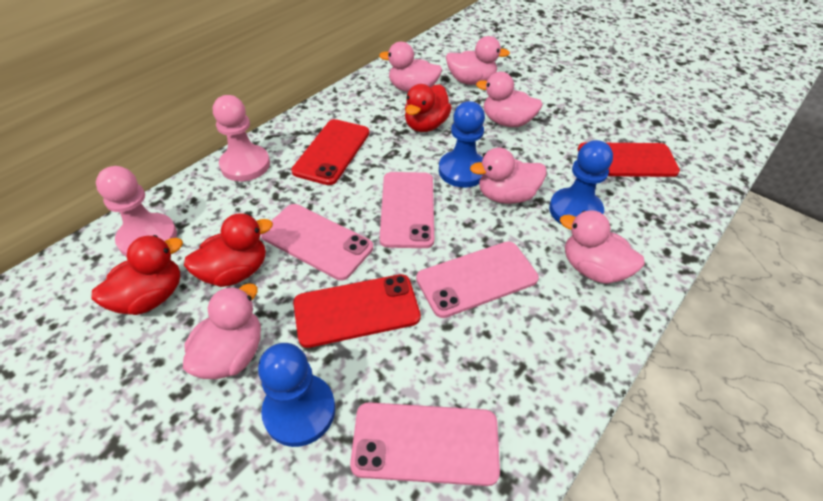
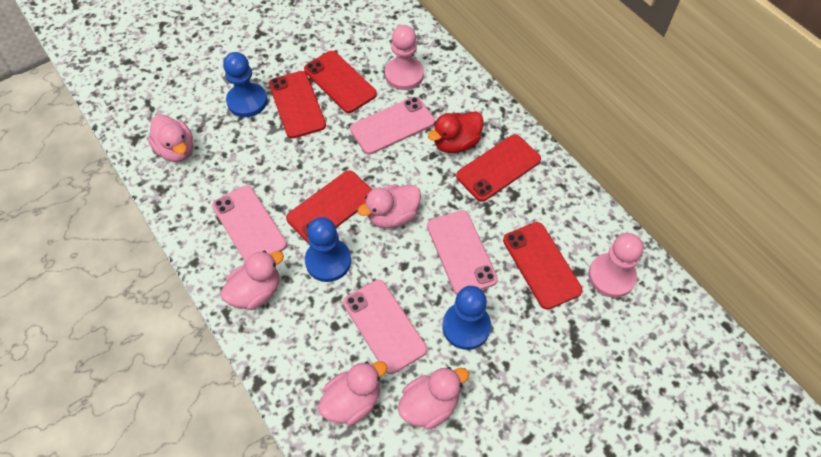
pink duck: 6 -> 5
red duck: 3 -> 1
red phone: 3 -> 5

